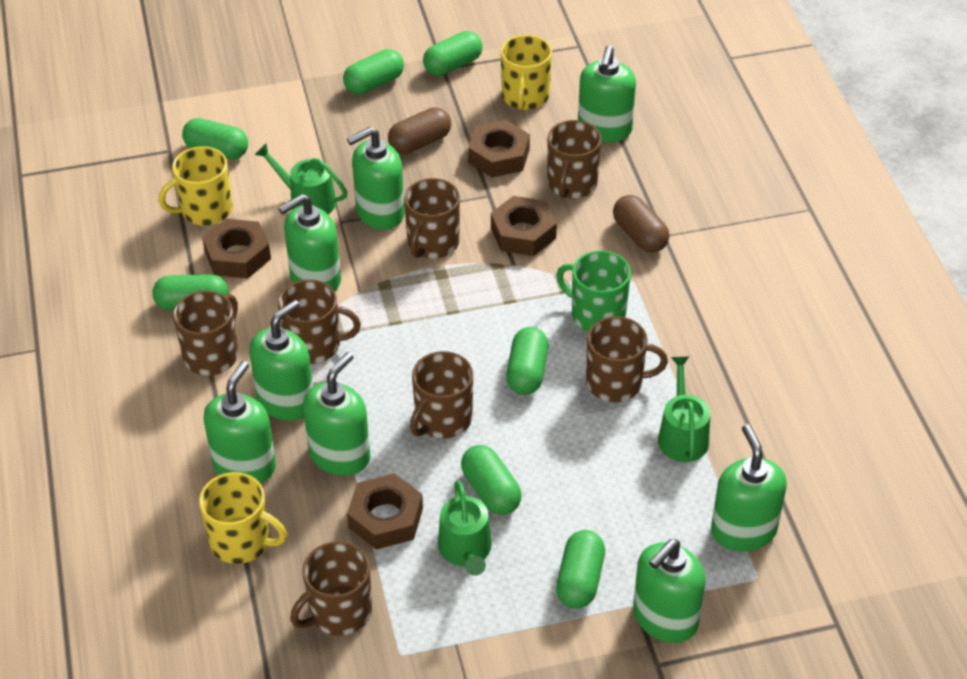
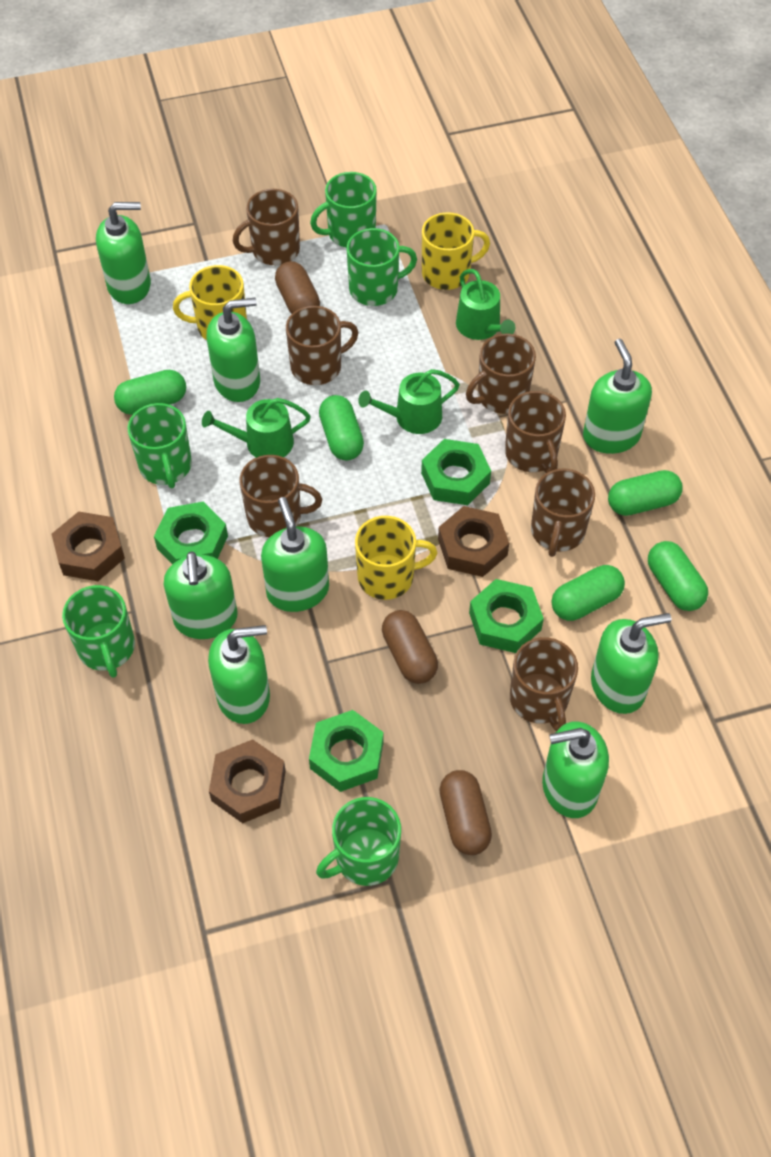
brown capsule: 2 -> 3
brown nut: 4 -> 3
green capsule: 7 -> 5
green mug: 1 -> 5
green nut: 0 -> 4

